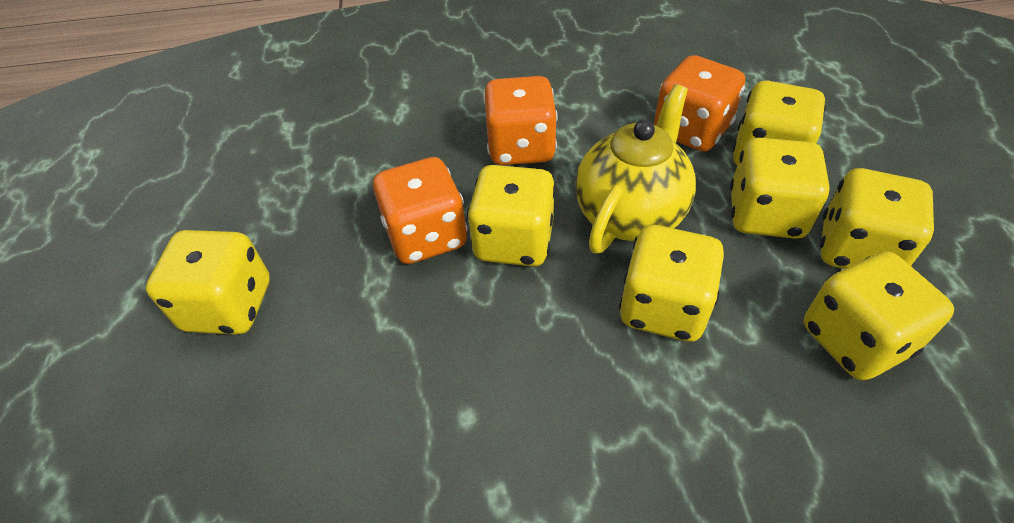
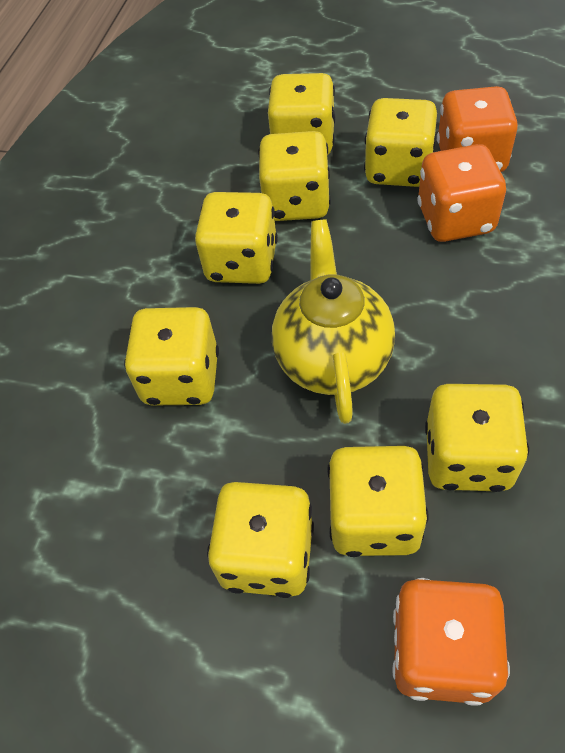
yellow dice: 7 -> 8

